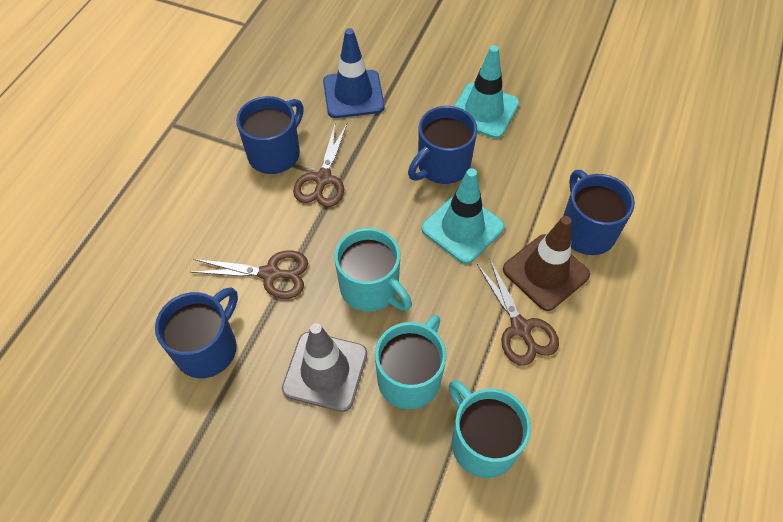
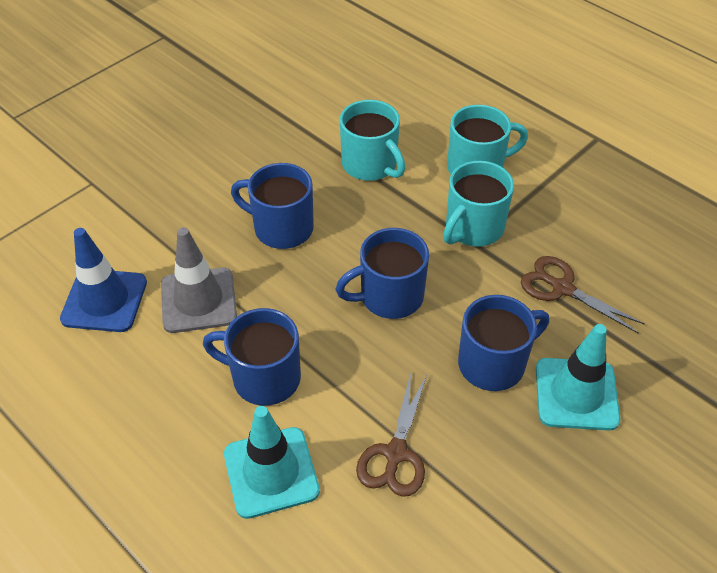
brown scissors: 3 -> 2
brown traffic cone: 1 -> 0

